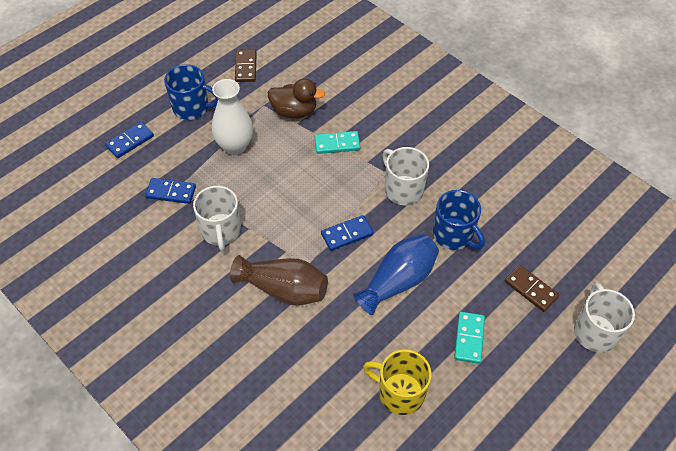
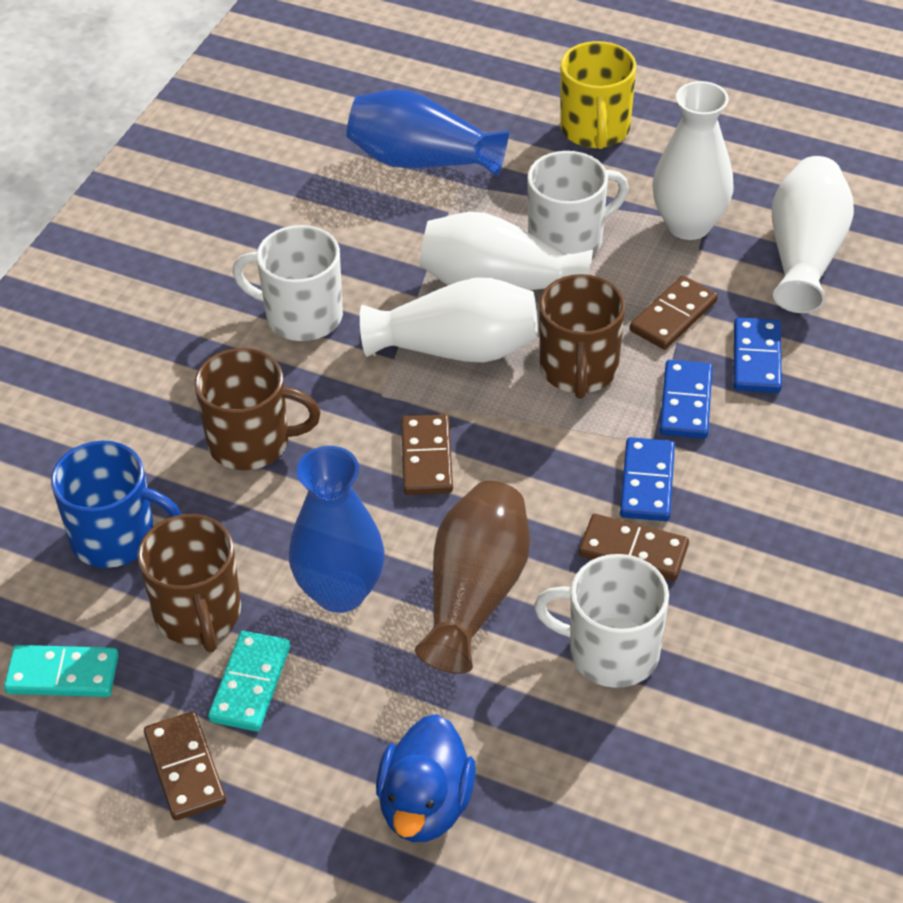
blue duck: 0 -> 1
blue mug: 2 -> 1
blue vase: 1 -> 2
brown domino: 2 -> 4
brown duck: 1 -> 0
brown mug: 0 -> 3
white vase: 1 -> 4

